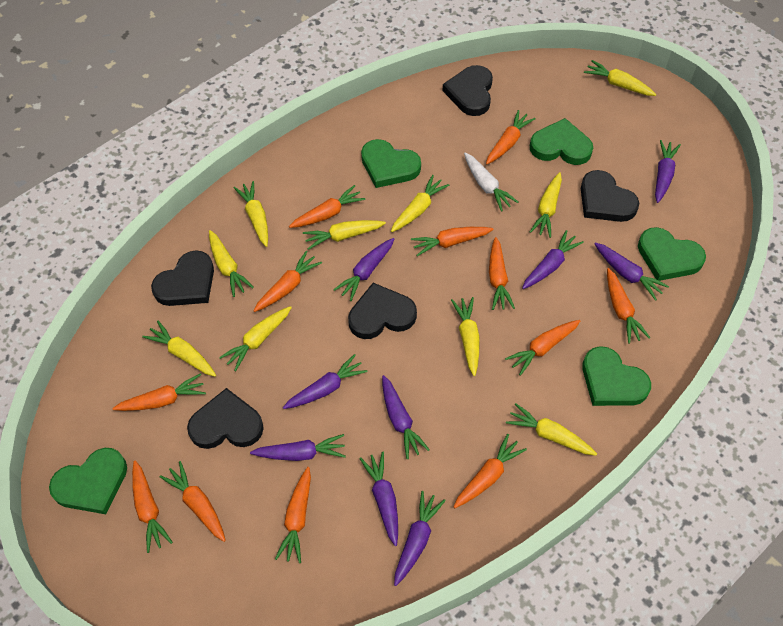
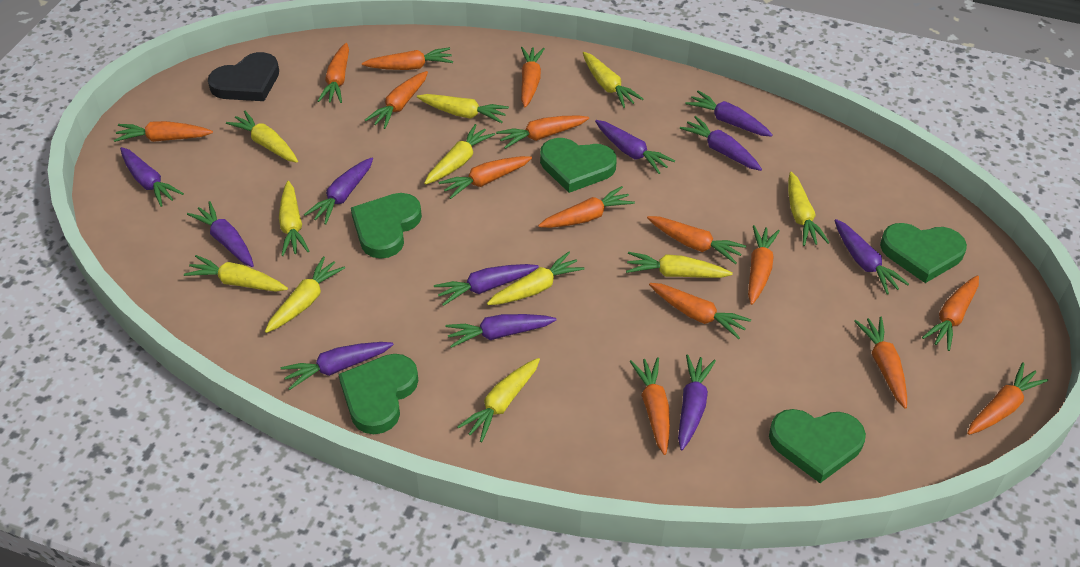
black heart: 5 -> 1
orange carrot: 12 -> 15
purple carrot: 9 -> 11
white carrot: 1 -> 0
yellow carrot: 10 -> 11

